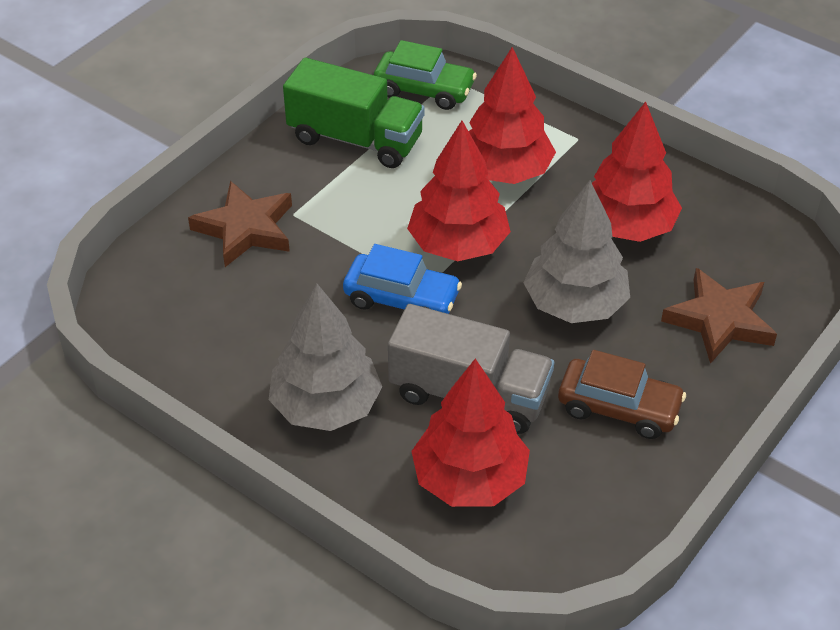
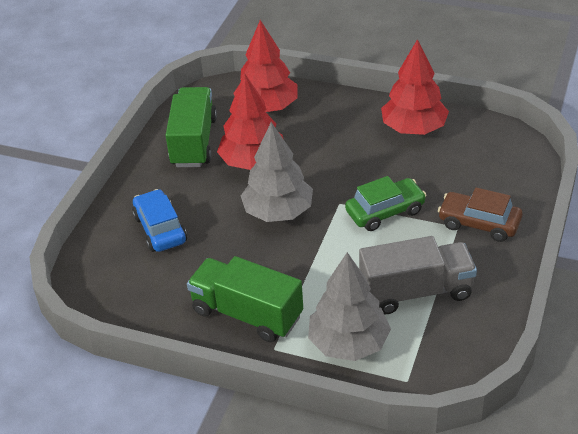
brown star: 2 -> 0
green truck: 1 -> 2
red tree: 4 -> 3

